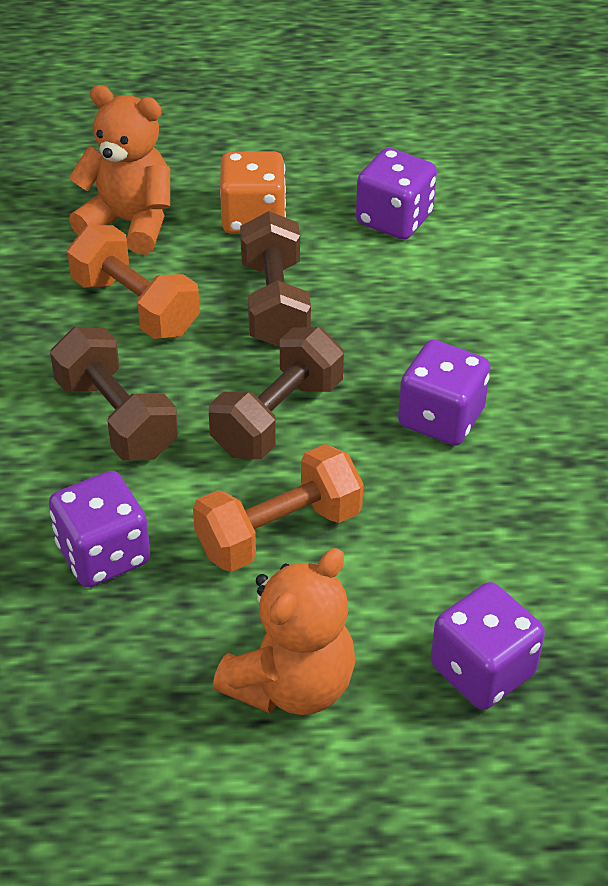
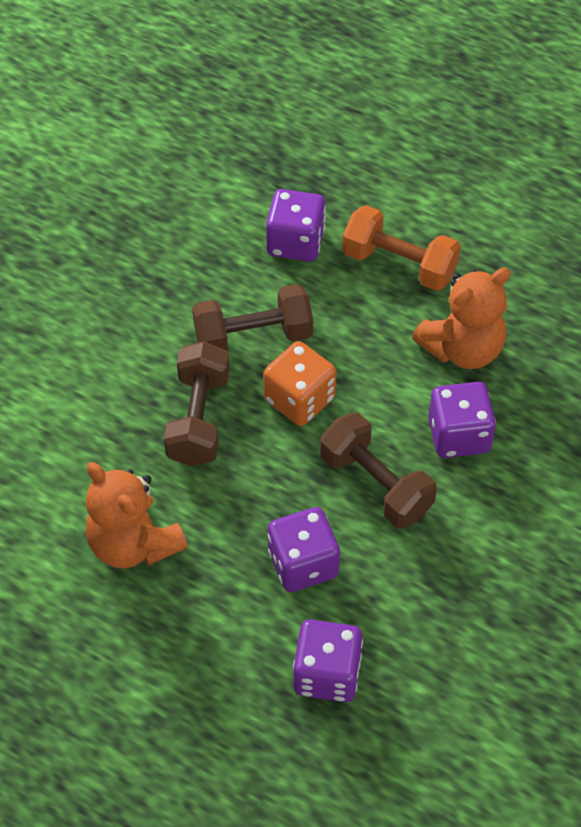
orange dumbbell: 2 -> 1

